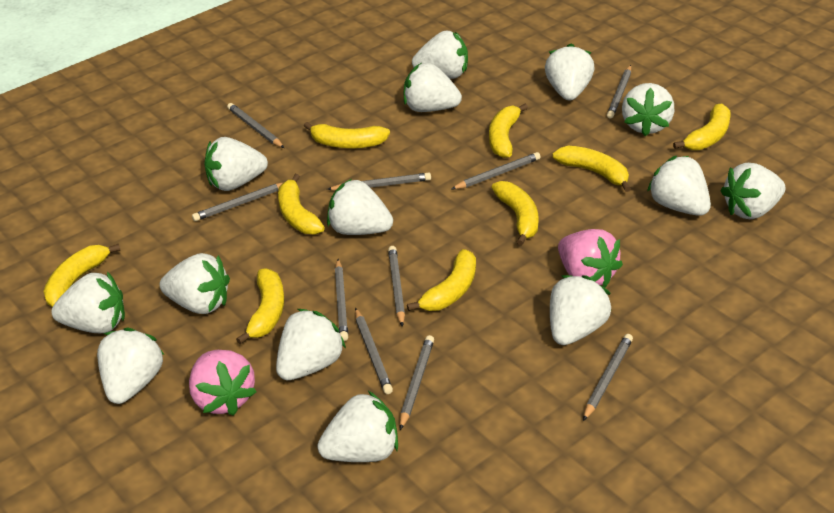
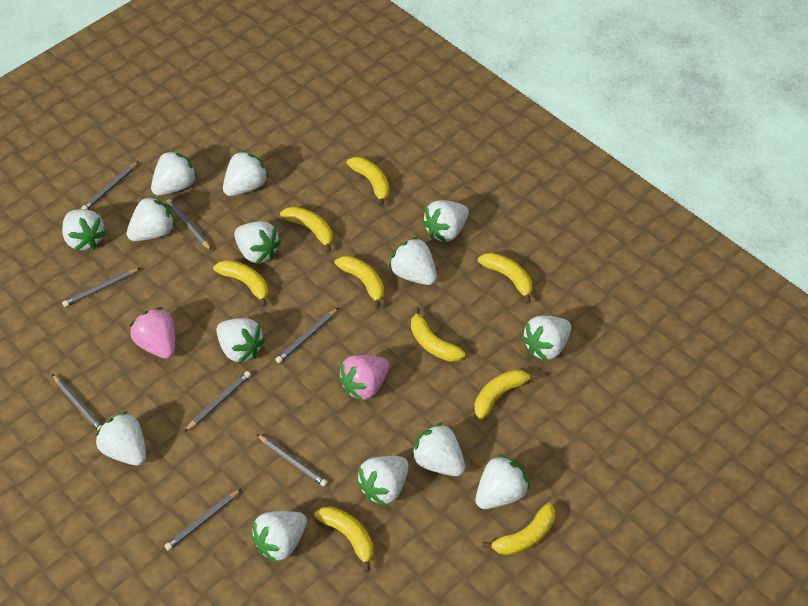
grey pencil: 10 -> 8

